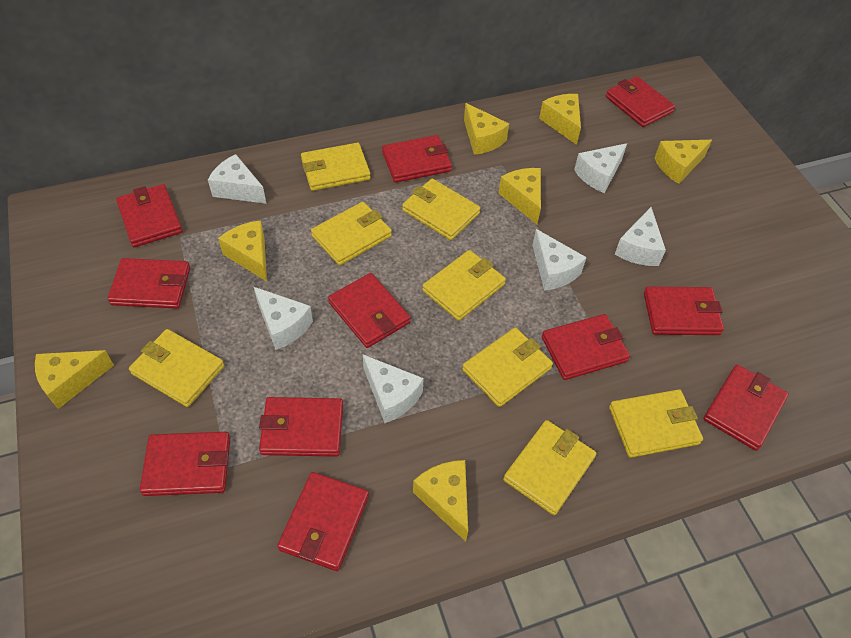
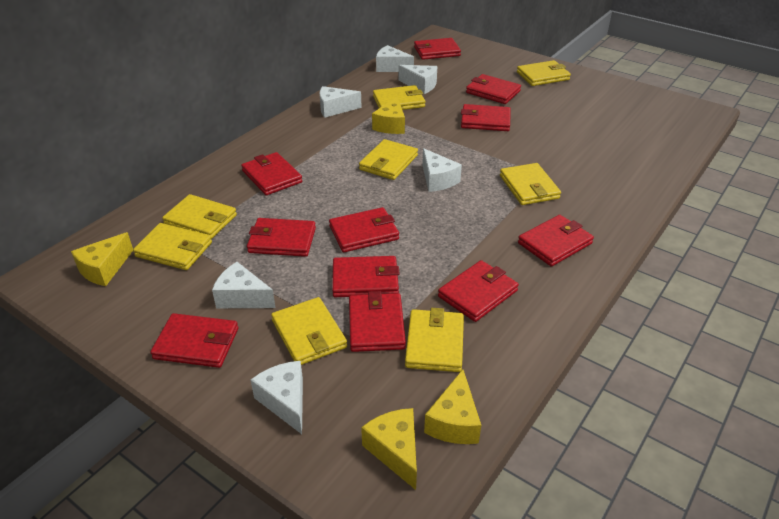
yellow cheese: 7 -> 4

